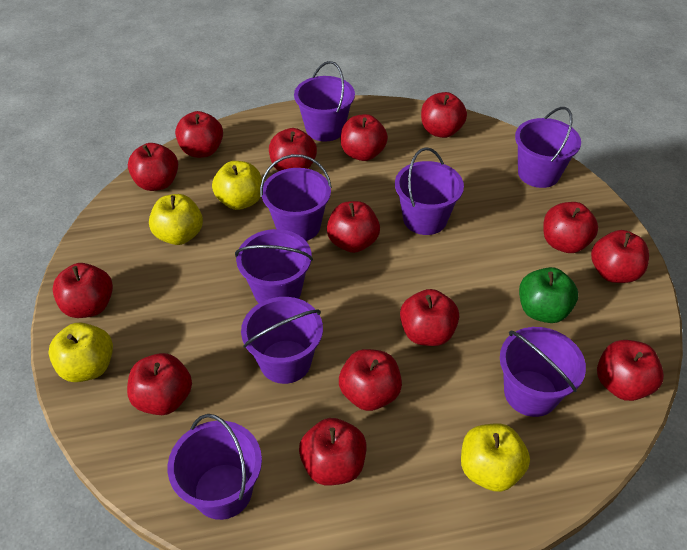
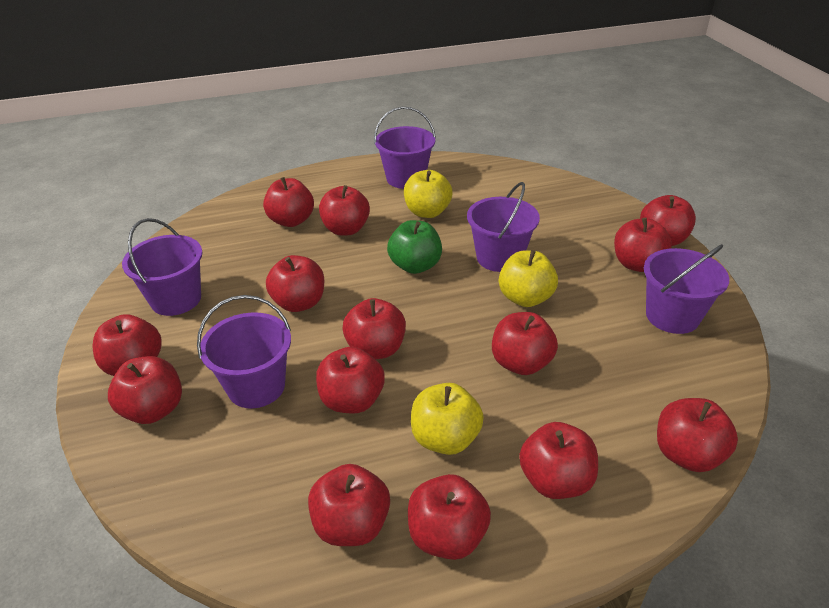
purple bucket: 8 -> 5
yellow apple: 4 -> 3

